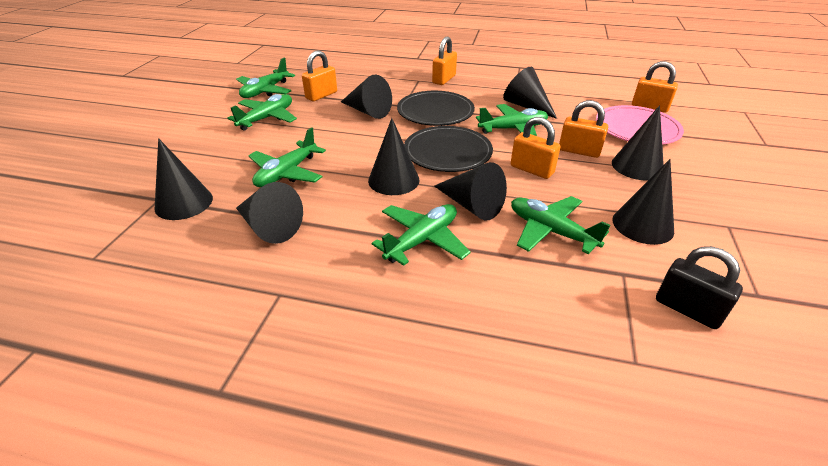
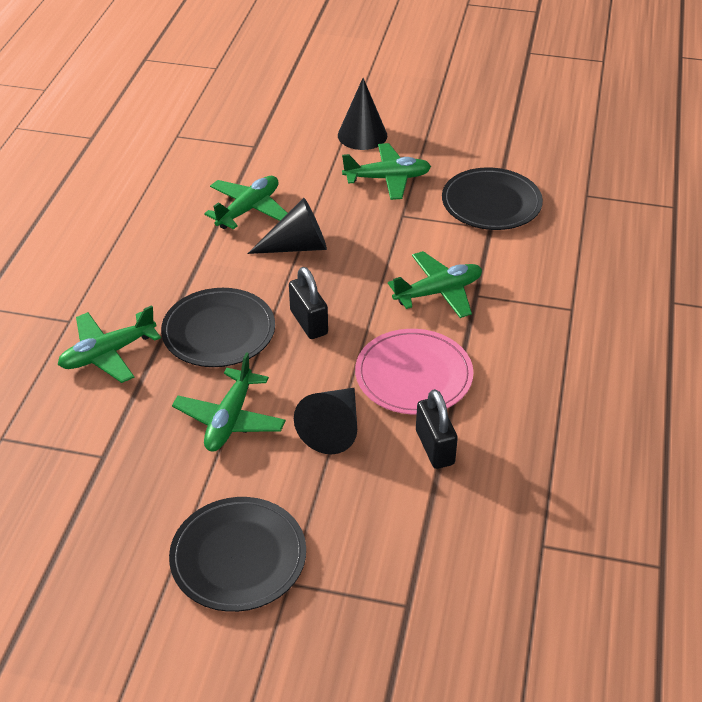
black cone: 8 -> 3
black padlock: 1 -> 2
black plate: 2 -> 3
green plane: 6 -> 5
orange padlock: 5 -> 0

